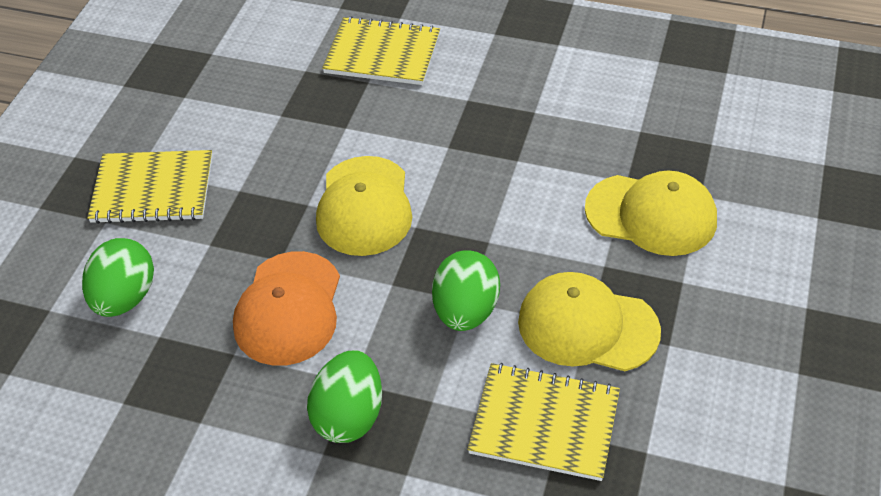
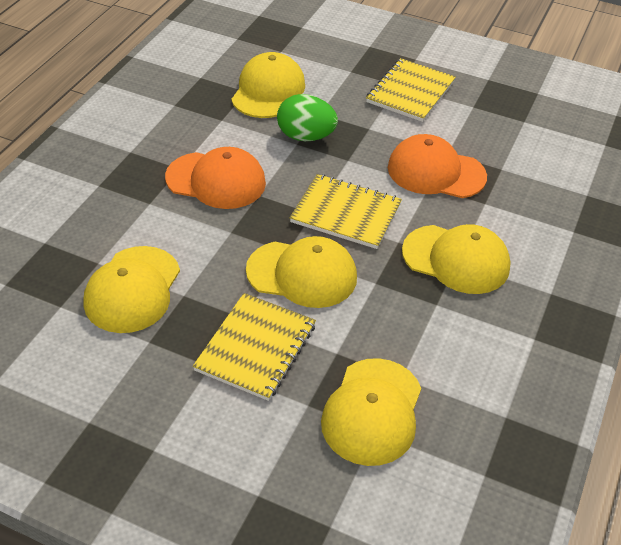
green egg: 3 -> 1
orange cap: 1 -> 2
yellow cap: 3 -> 5

